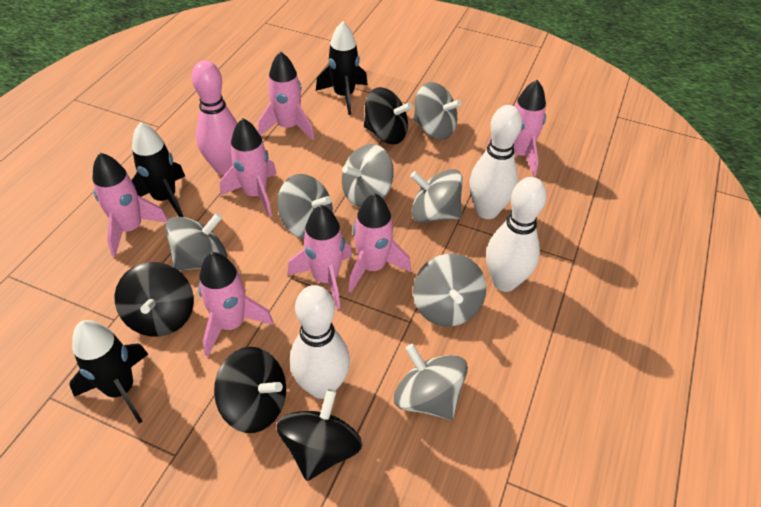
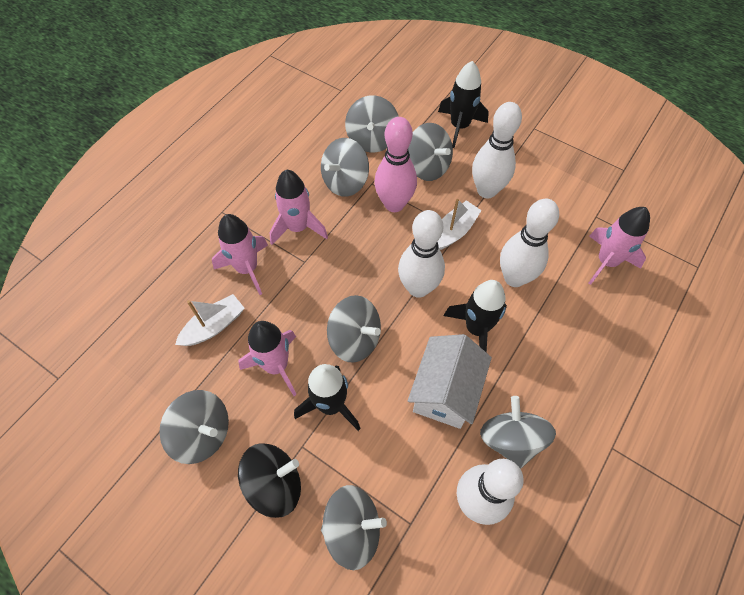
black spinning top: 4 -> 1
pink rocket: 7 -> 4
white boat: 0 -> 2
white bowling pin: 3 -> 4
white house: 0 -> 1

